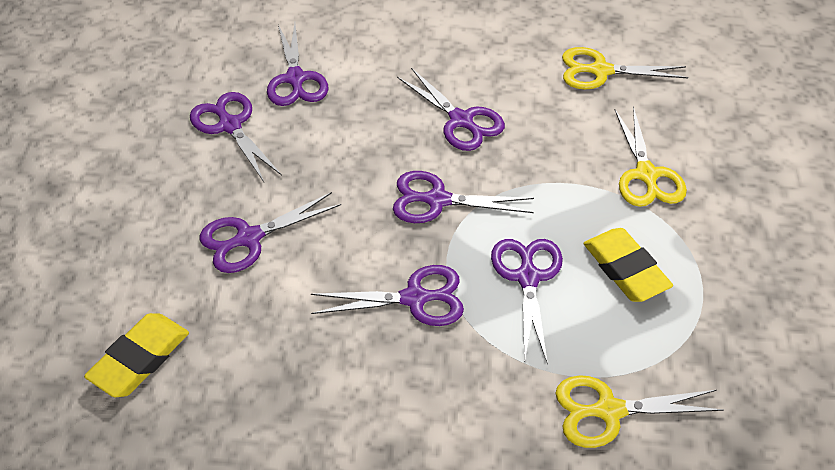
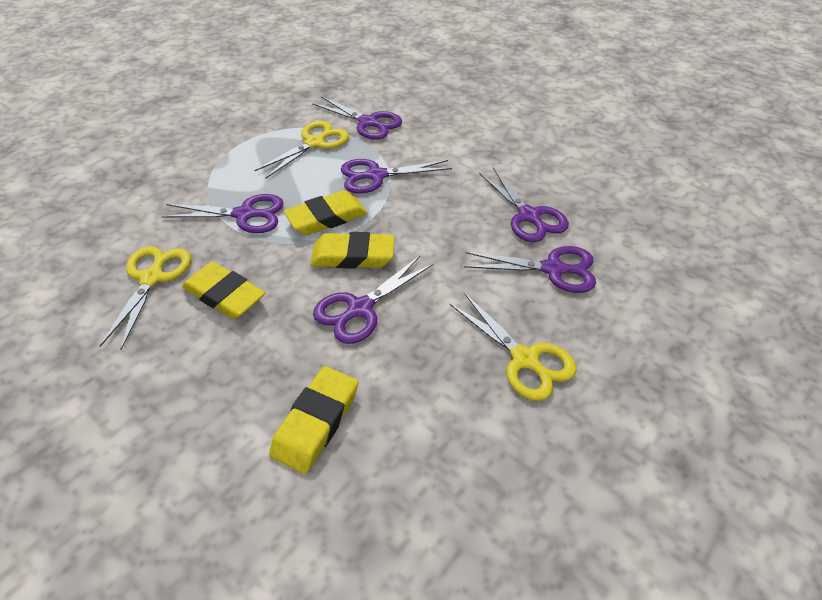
purple scissors: 7 -> 6
yellow eraser: 2 -> 4

